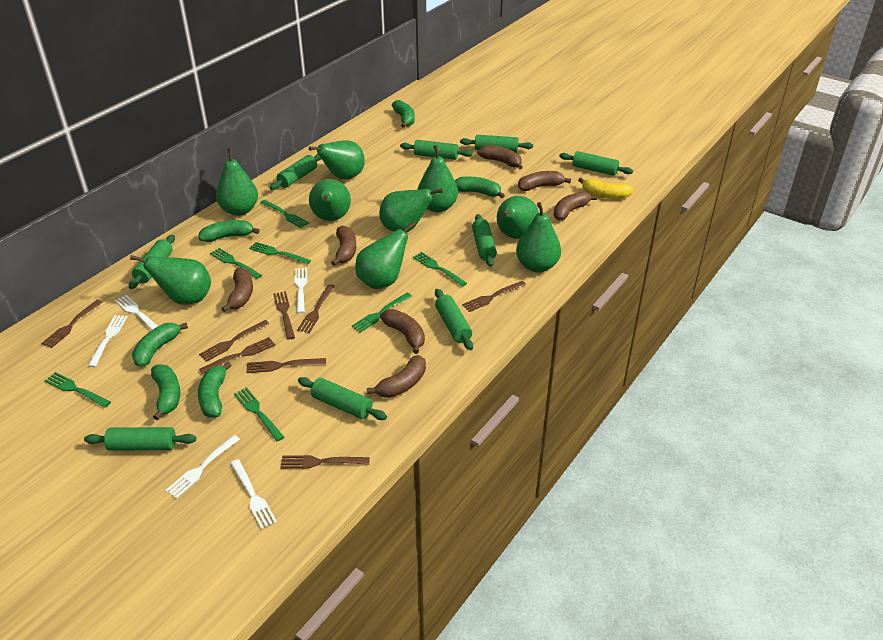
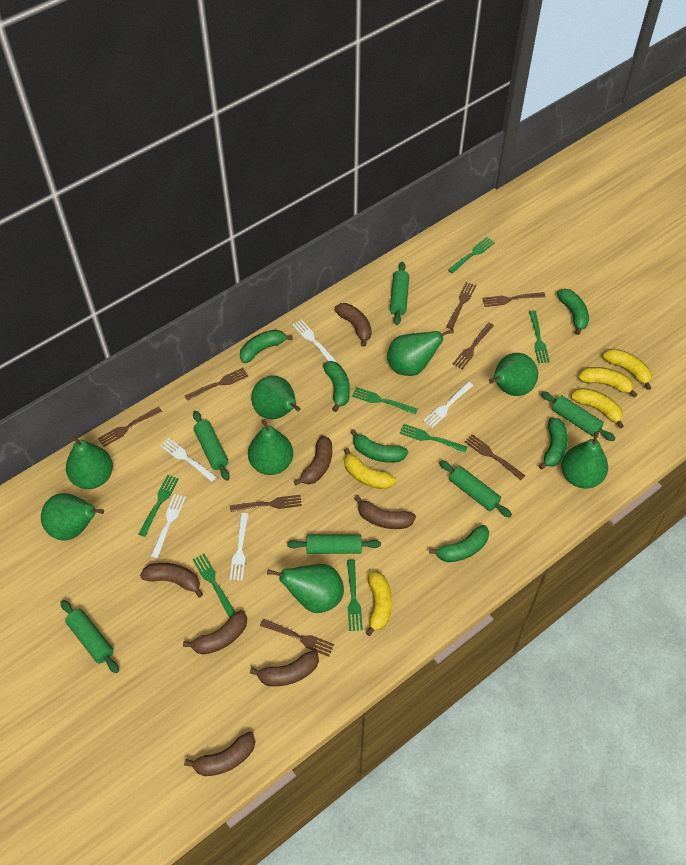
green pear: 9 -> 8
green rolling pin: 9 -> 6
yellow banana: 1 -> 5

